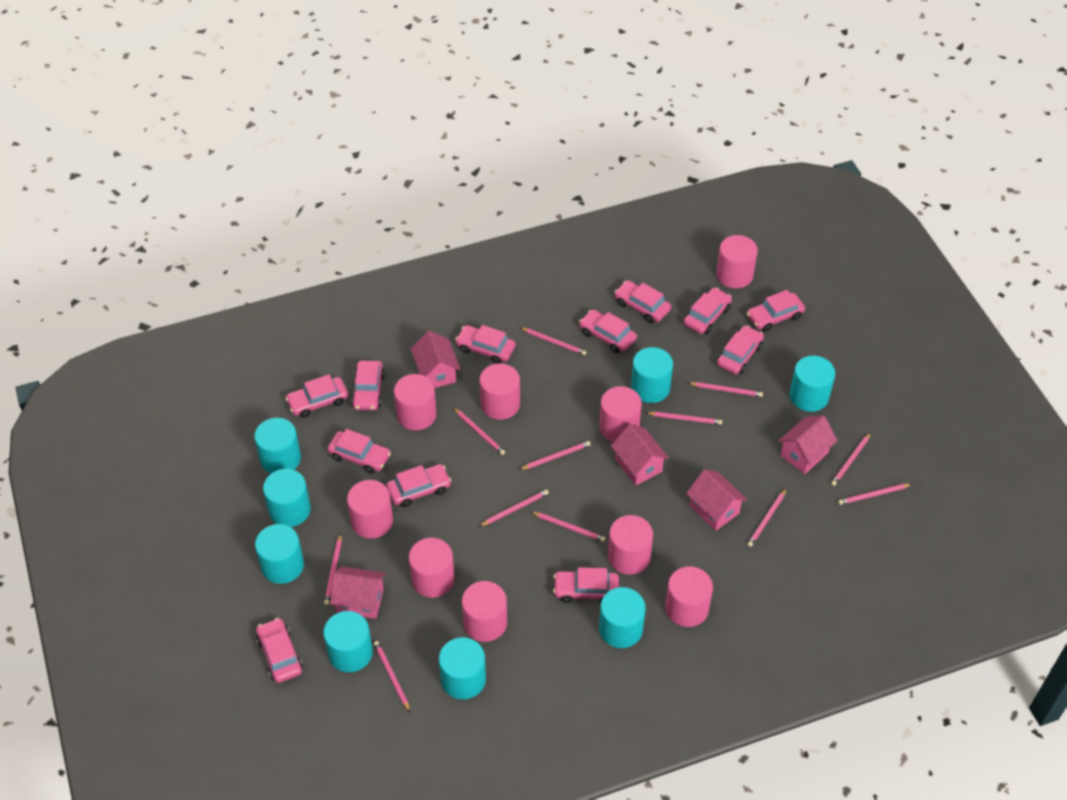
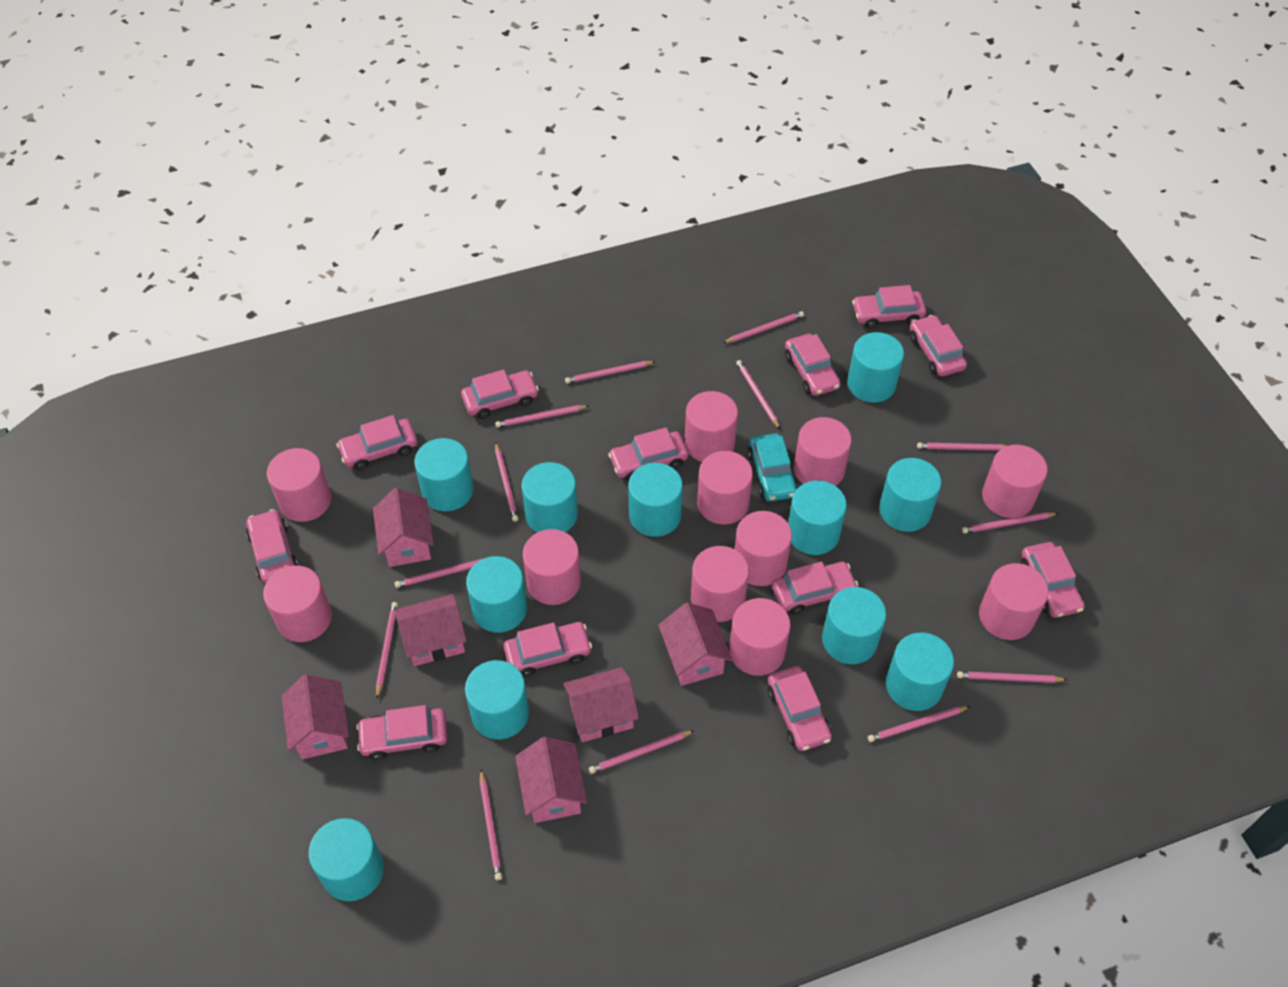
pink cylinder: 9 -> 11
pink house: 5 -> 6
pink pencil: 12 -> 13
turquoise car: 0 -> 1
turquoise cylinder: 8 -> 11

